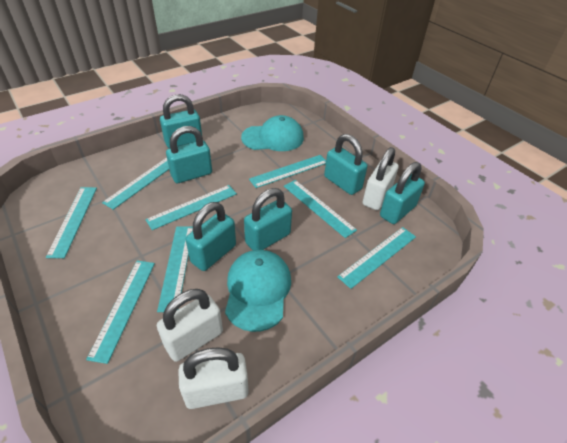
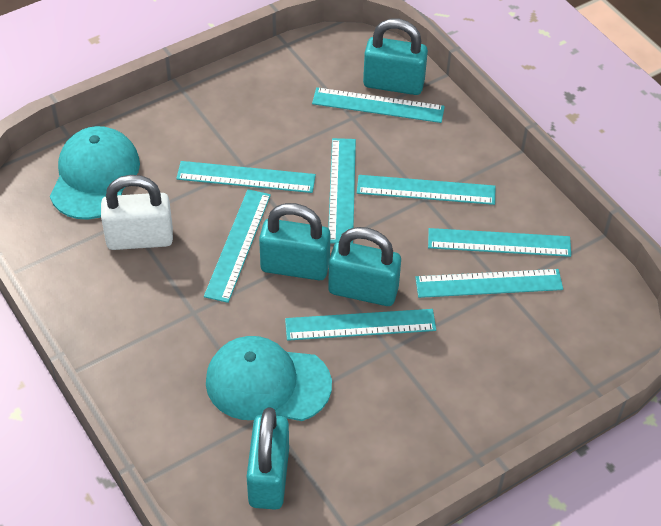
turquoise padlock: 6 -> 4
white padlock: 3 -> 1

